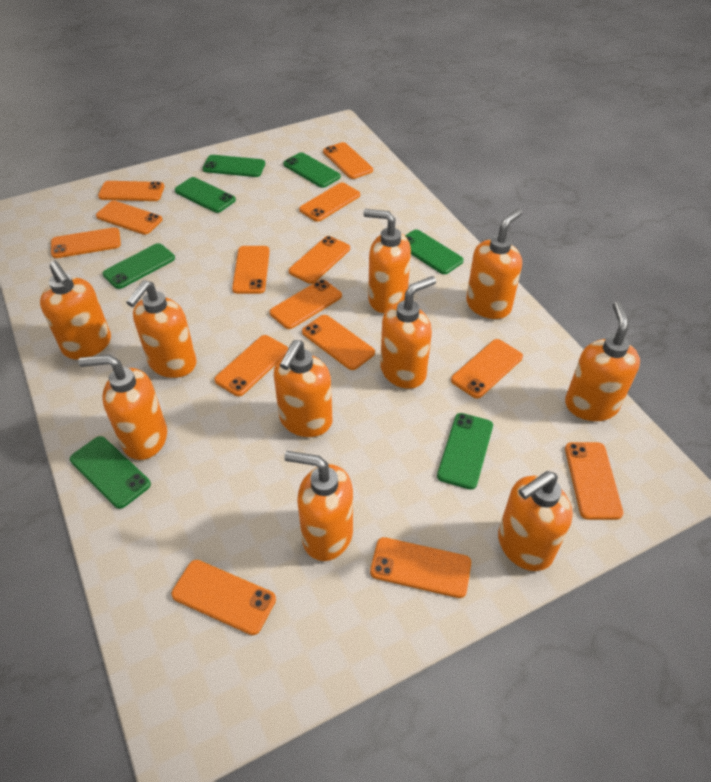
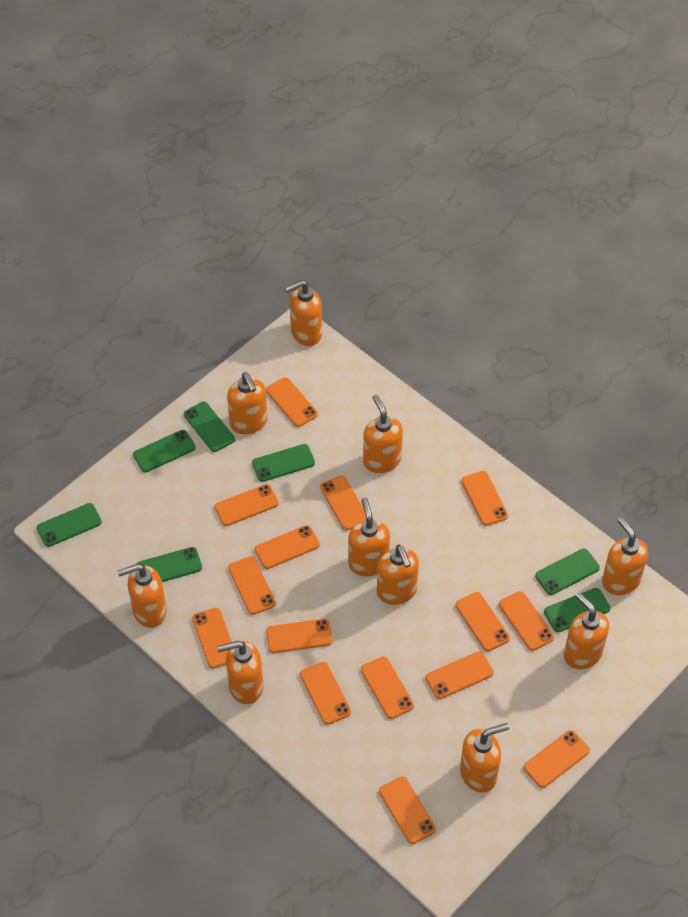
orange phone: 14 -> 15

